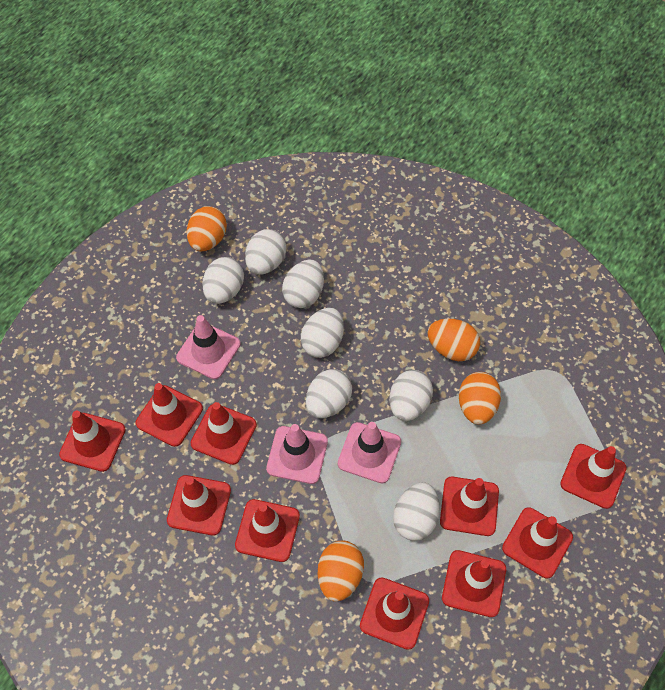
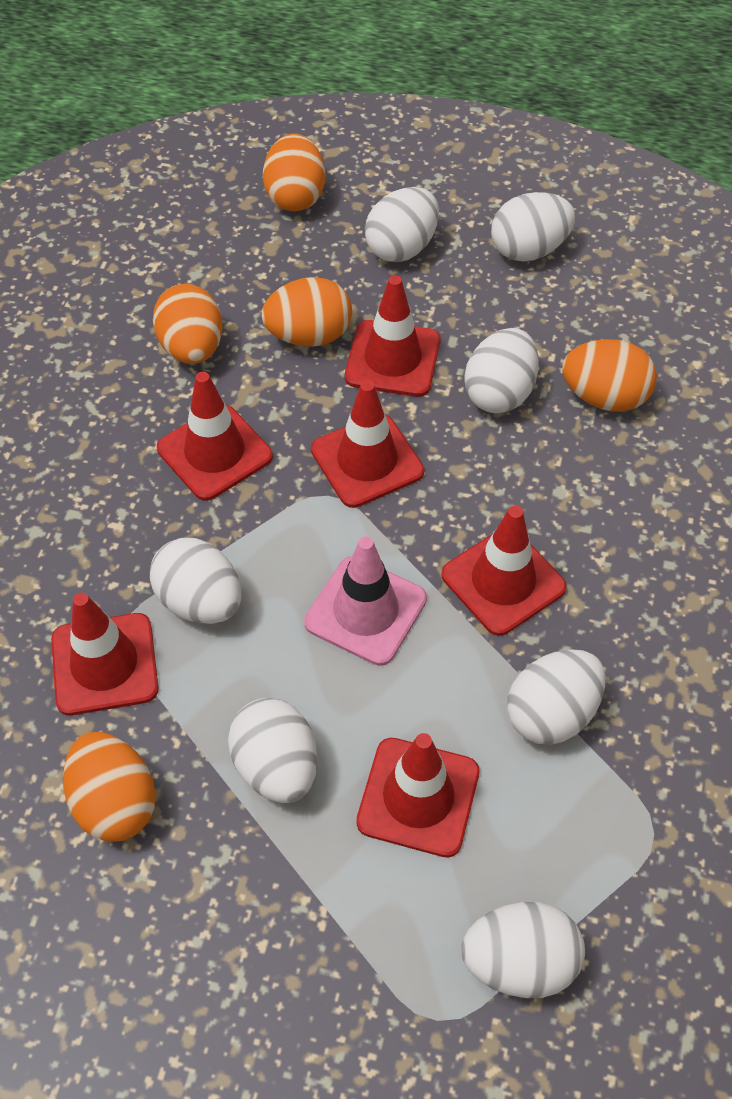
orange egg: 4 -> 5
pink traffic cone: 3 -> 1
red traffic cone: 10 -> 6

